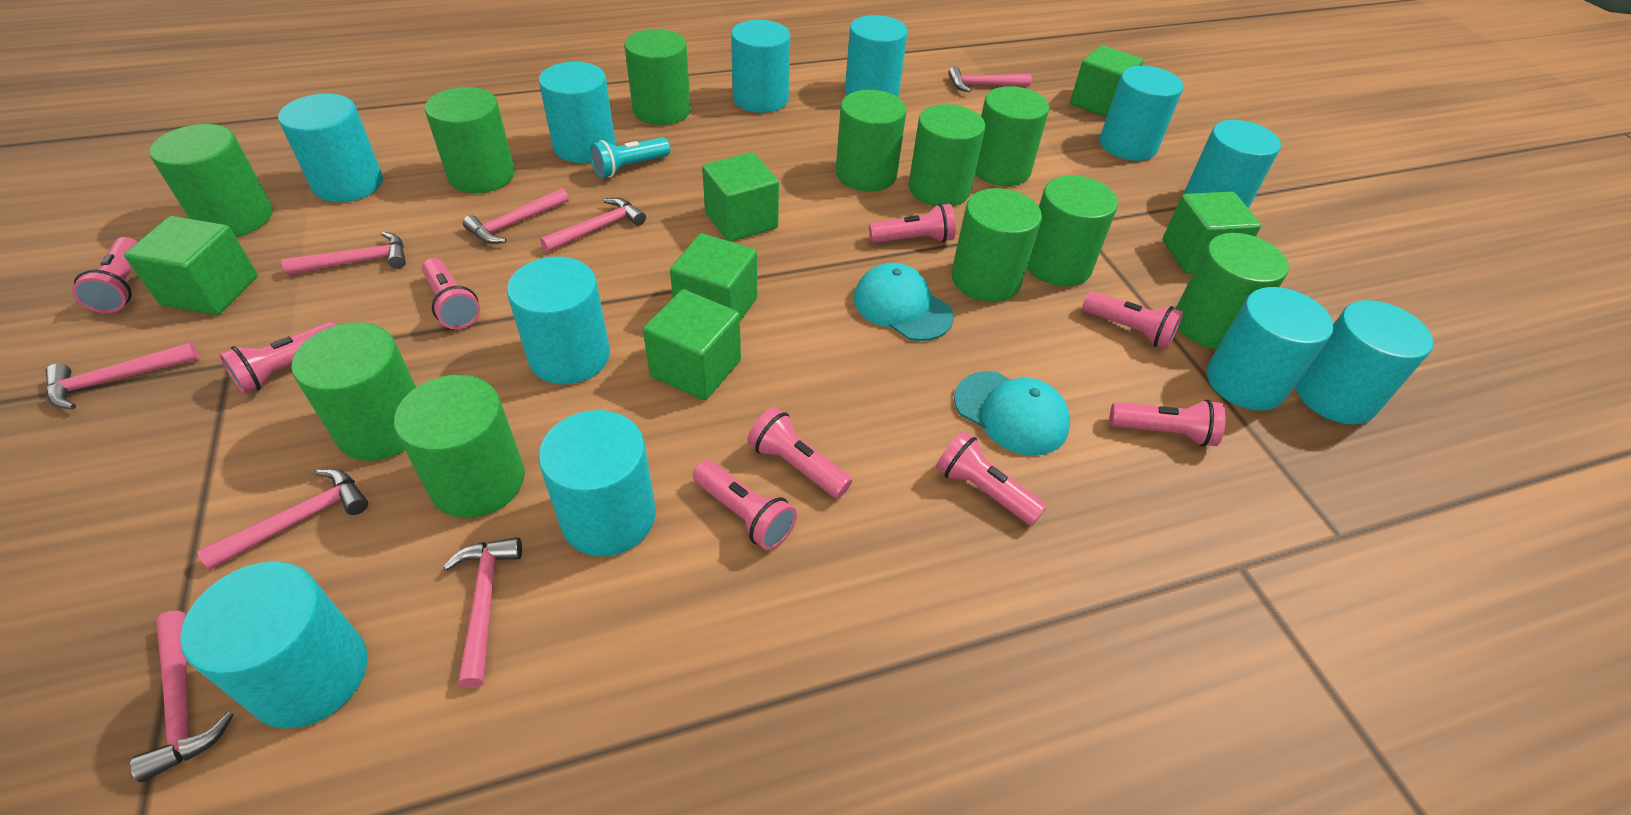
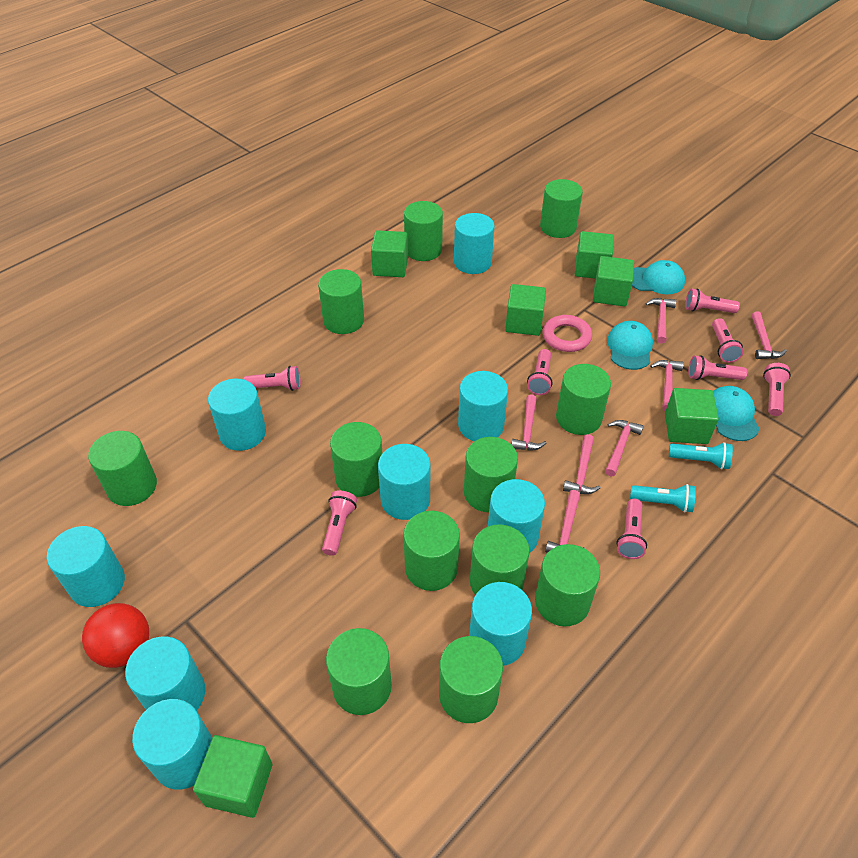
green cylinder: 11 -> 12
pink flashlight: 9 -> 8
pink hammer: 8 -> 7
pink ring: 0 -> 1
red ball: 0 -> 1
turquoise cap: 2 -> 3
turquoise cylinder: 11 -> 9
turquoise flashlight: 1 -> 2

